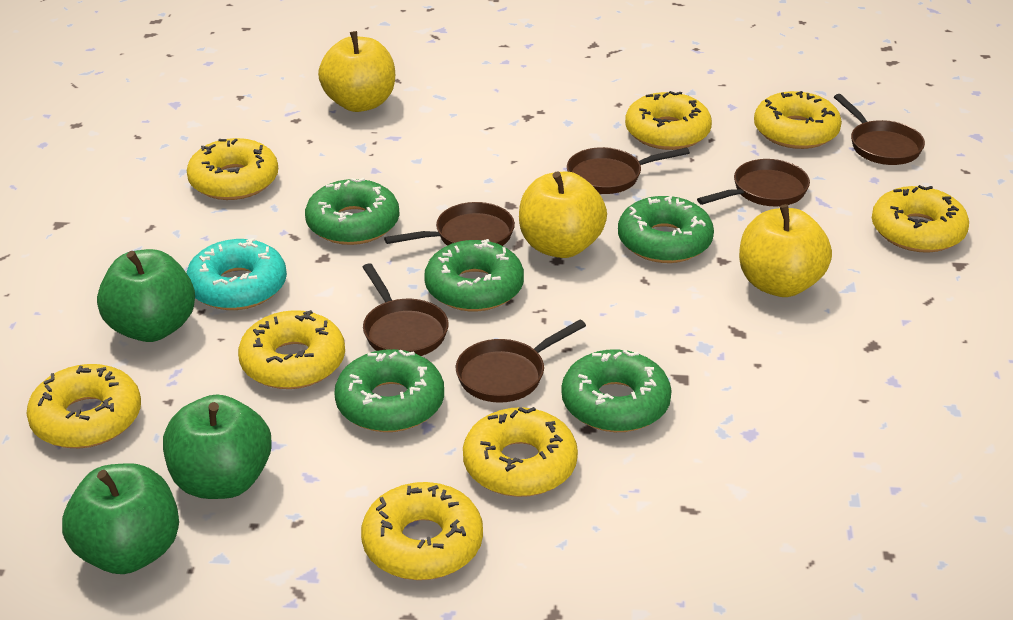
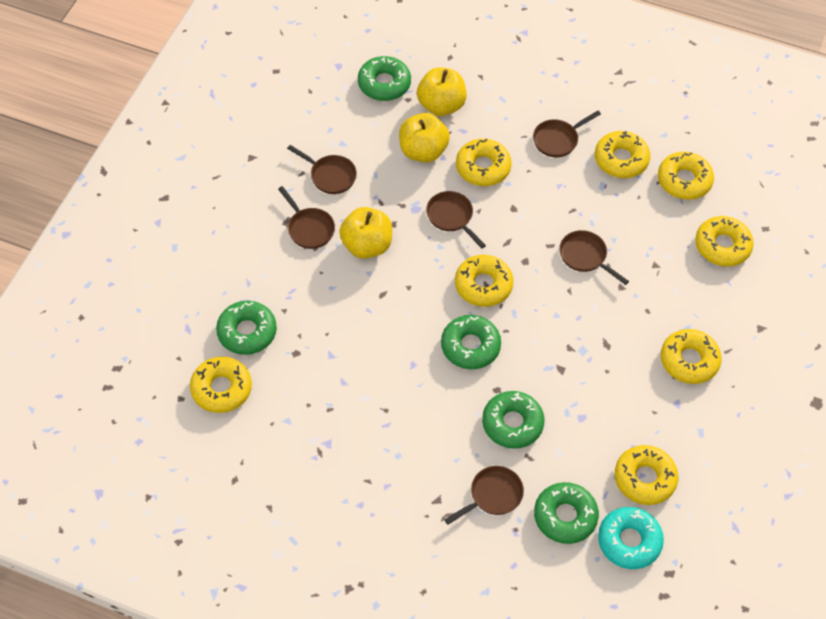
green apple: 3 -> 0

